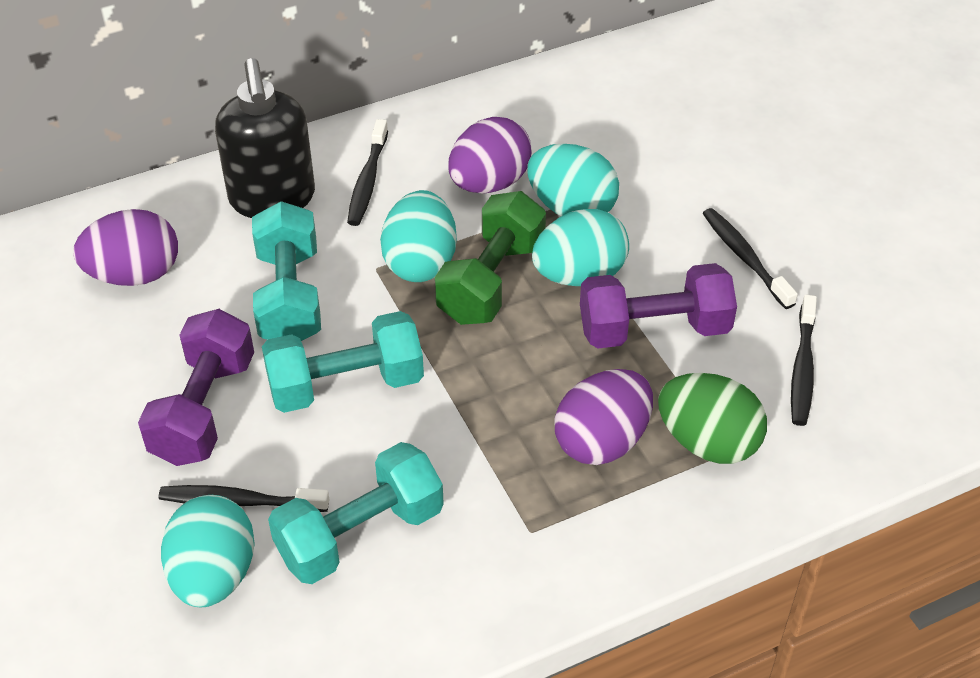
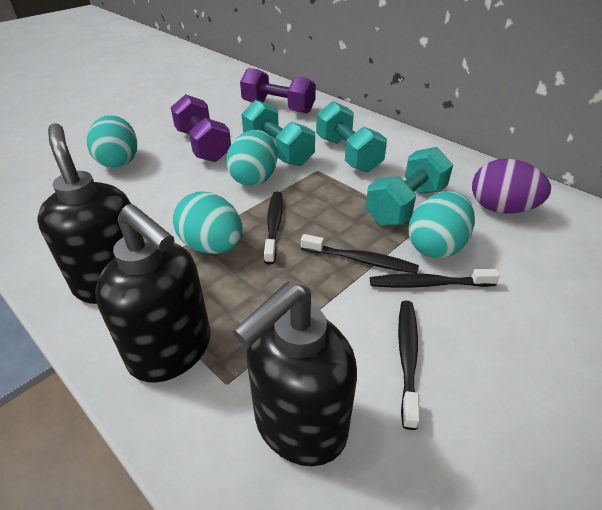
black soap dispenser: 1 -> 3
green dumbbell: 1 -> 0
green egg: 1 -> 0
purple egg: 3 -> 1

